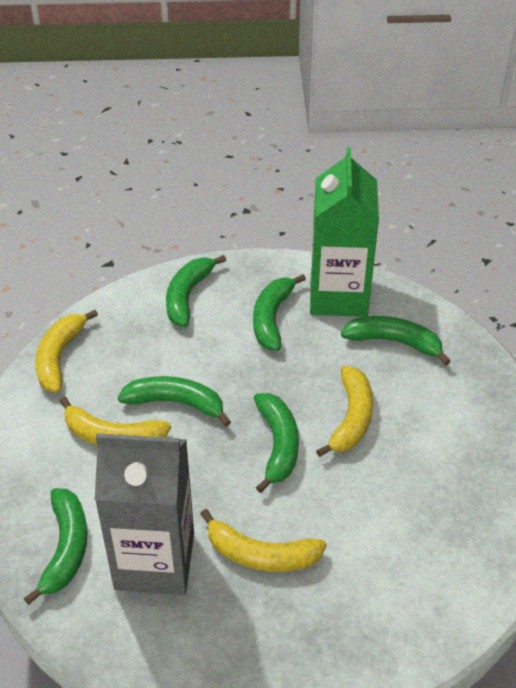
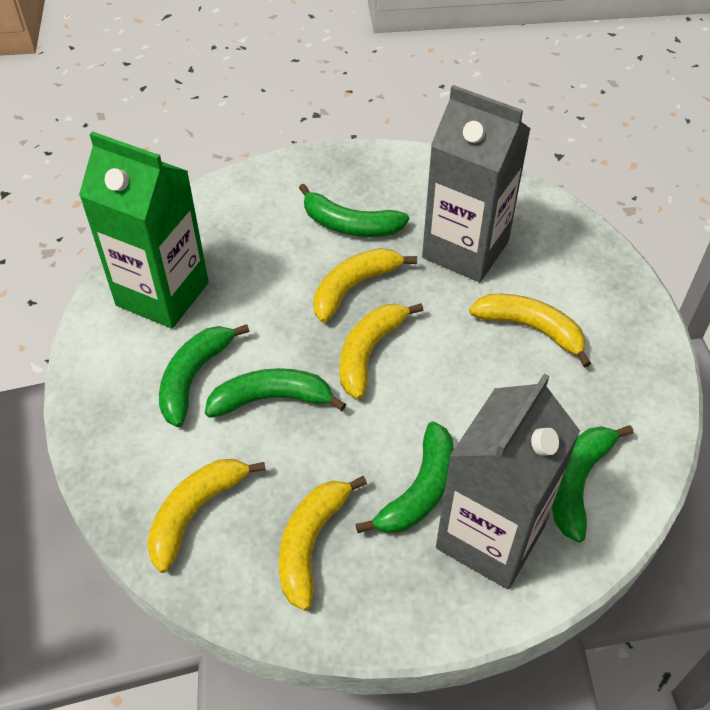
green banana: 6 -> 5
grey carton: 1 -> 2
yellow banana: 4 -> 5

